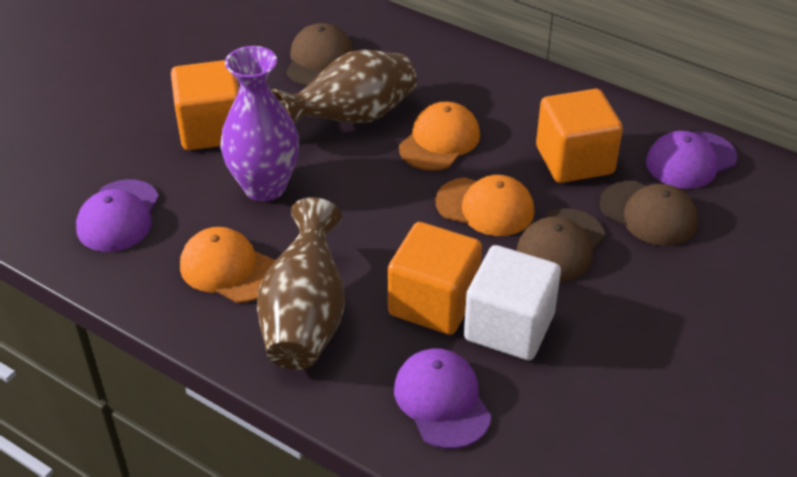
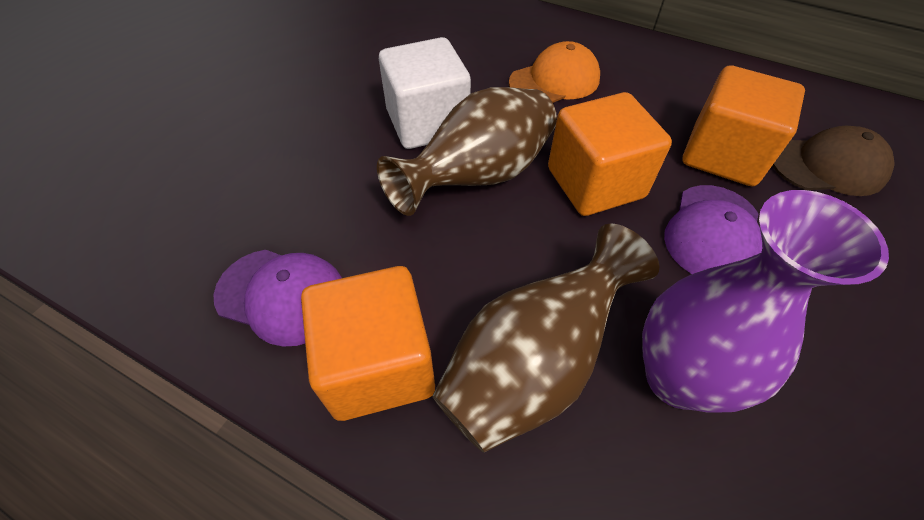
brown cap: 3 -> 1
orange cap: 3 -> 1
purple cap: 3 -> 2

